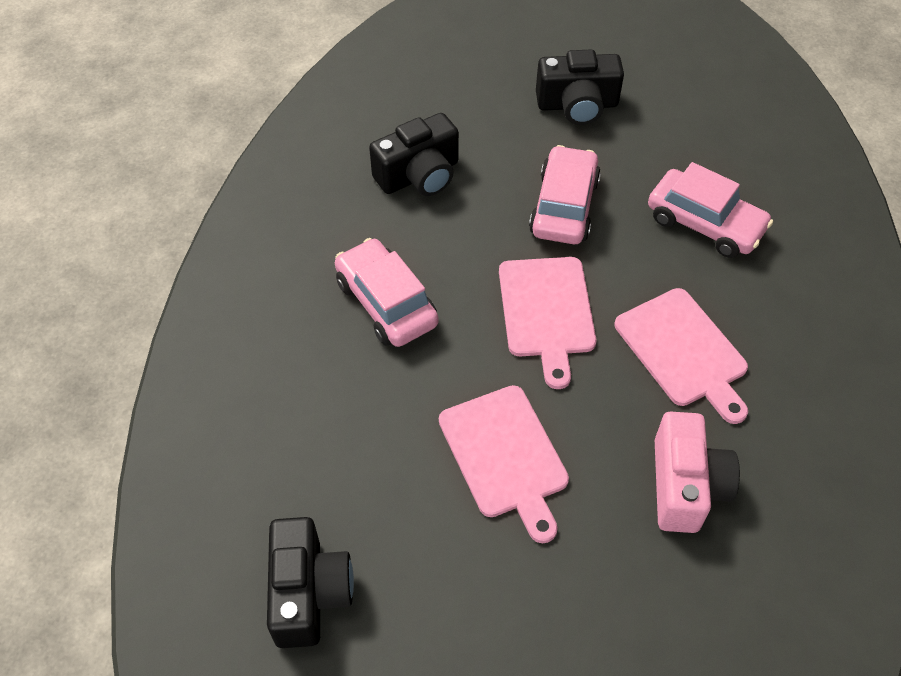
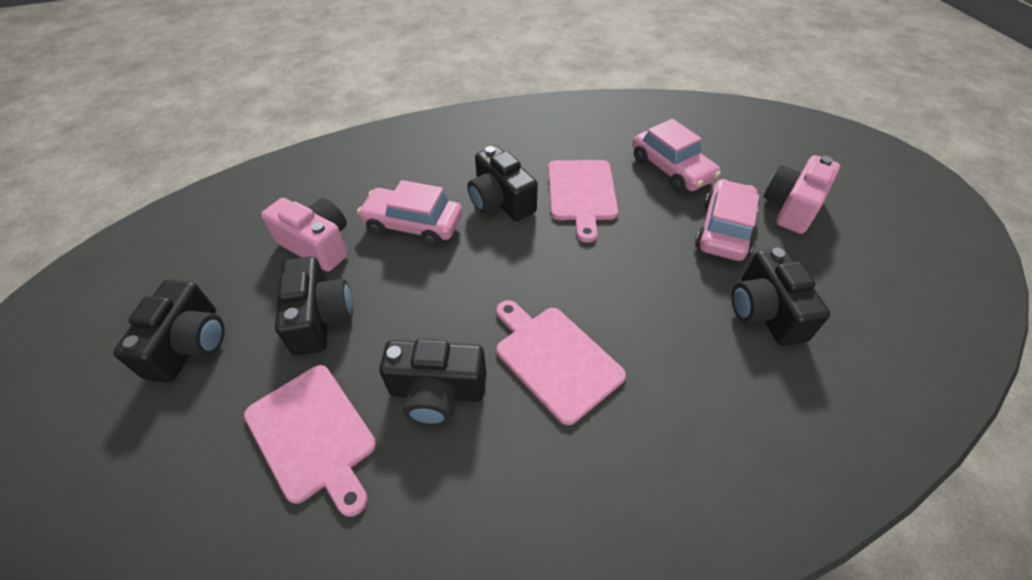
black camera: 3 -> 5
pink camera: 1 -> 2

